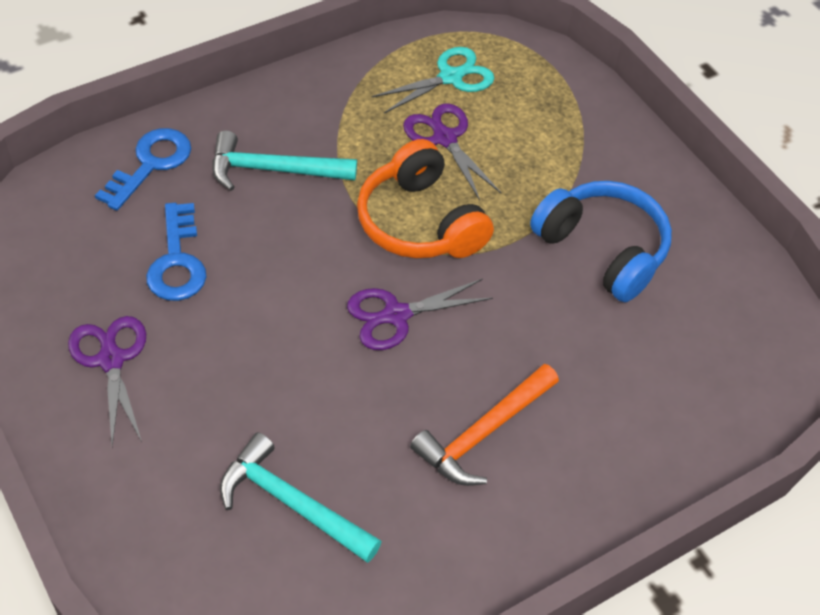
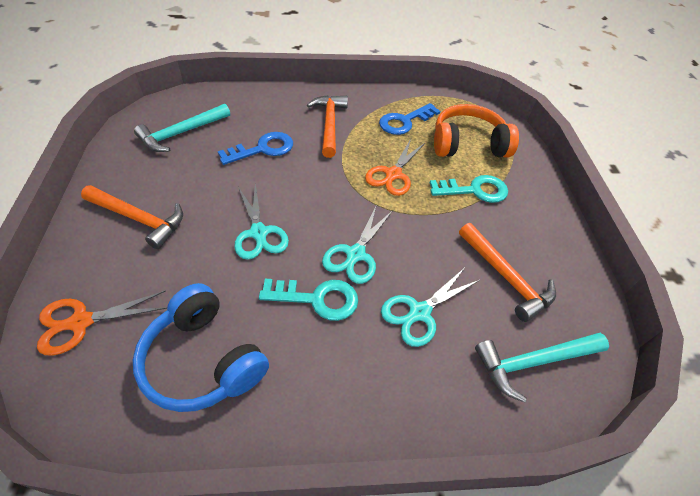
orange hammer: 1 -> 3
orange scissors: 0 -> 2
purple scissors: 3 -> 0
turquoise key: 0 -> 2
turquoise scissors: 1 -> 3

